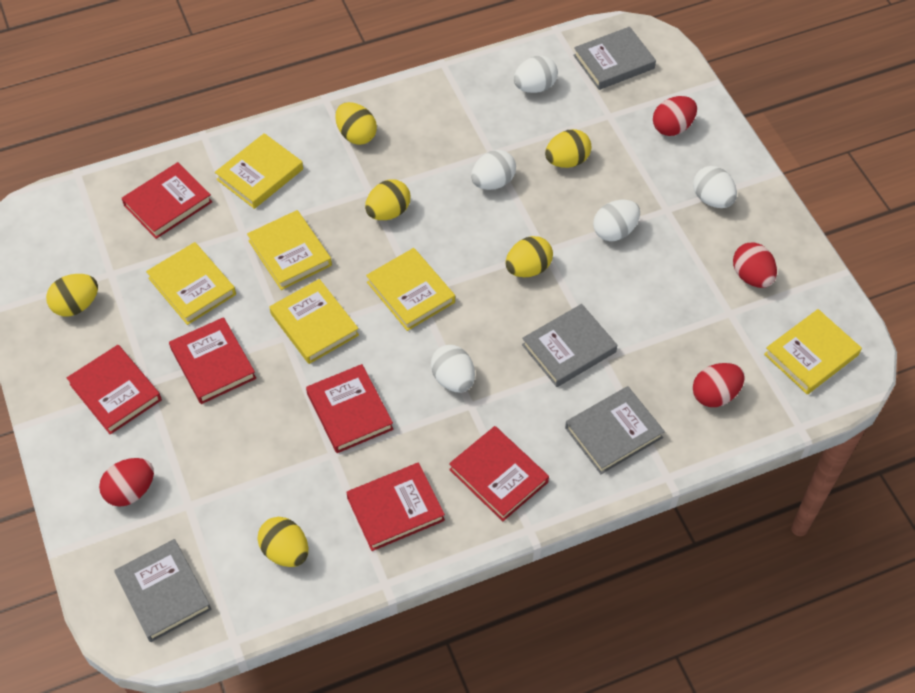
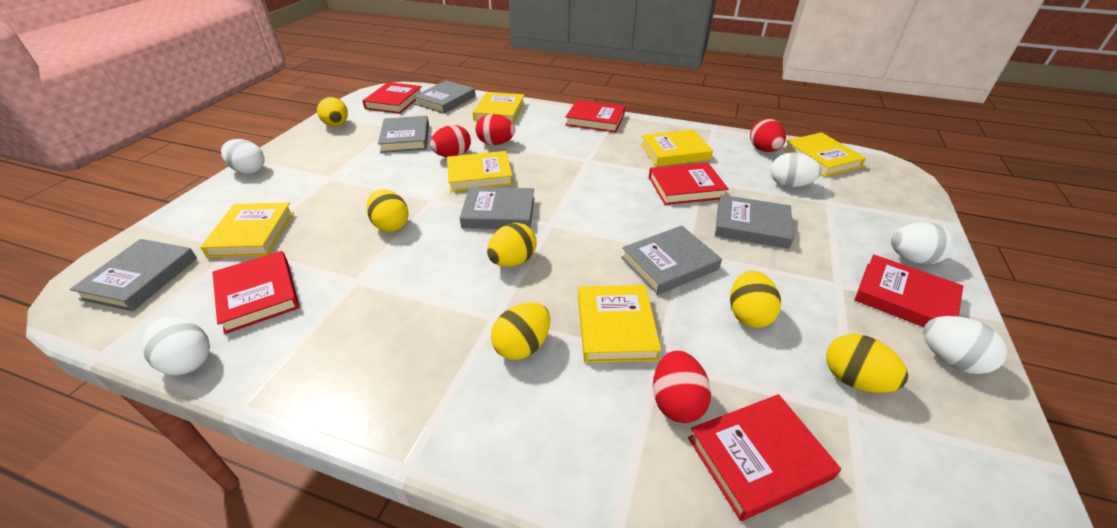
grey book: 4 -> 6

